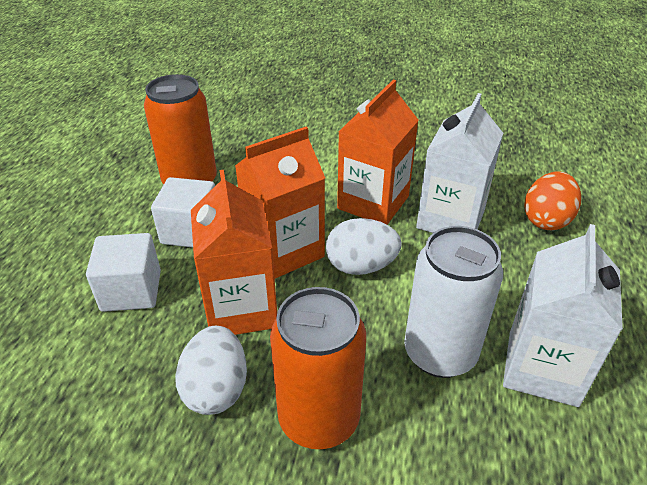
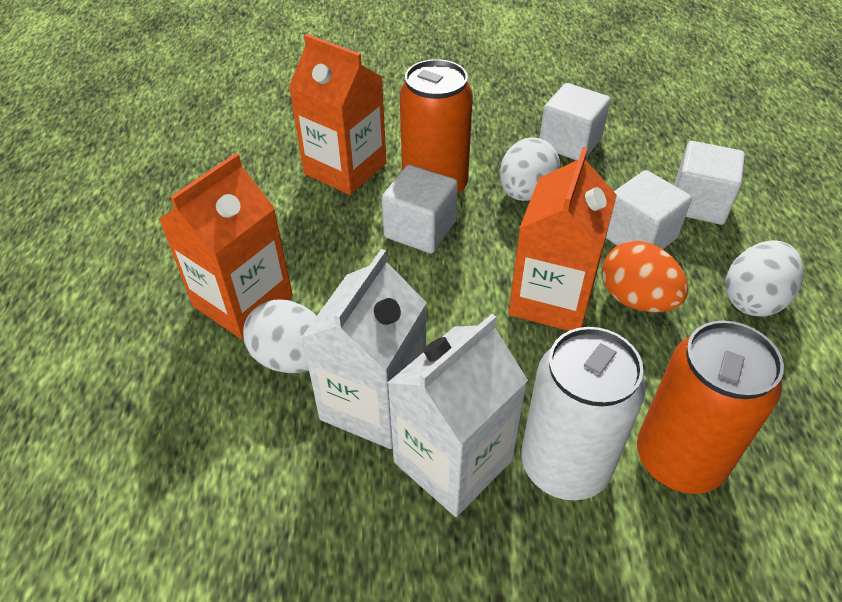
white cube: 2 -> 4
white egg: 2 -> 3

